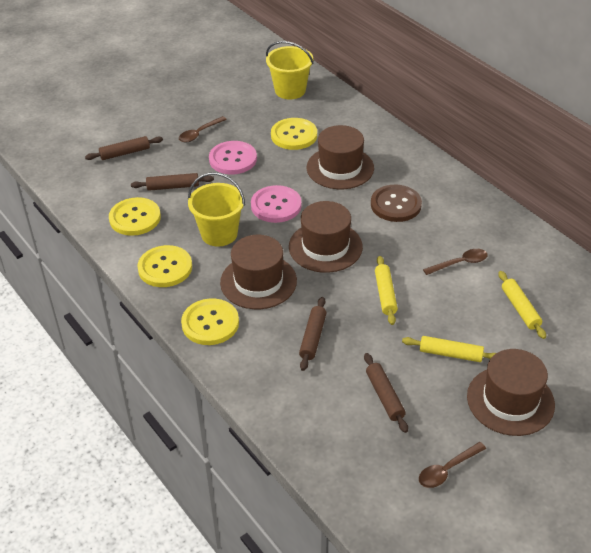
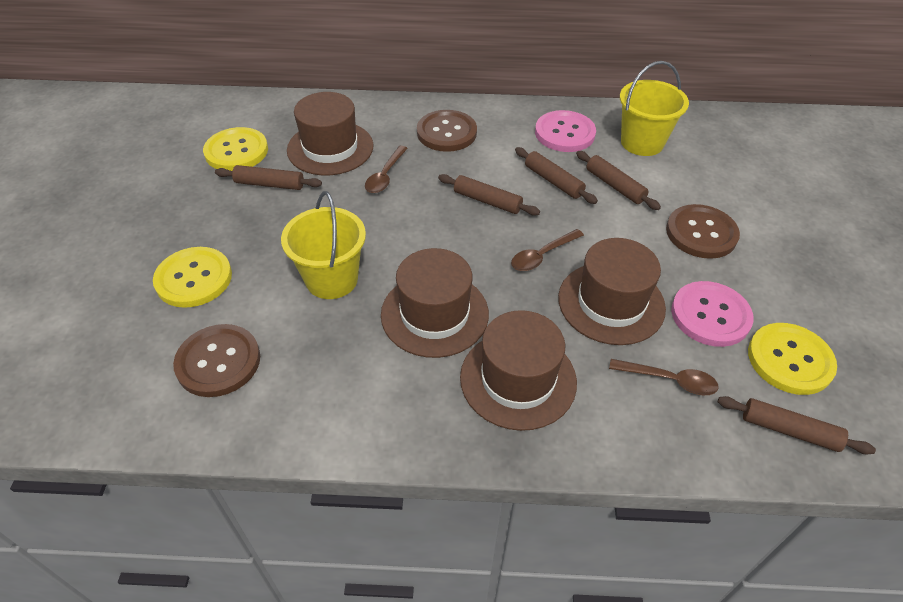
brown button: 1 -> 3
brown rolling pin: 4 -> 5
yellow button: 4 -> 3
yellow rolling pin: 3 -> 0

